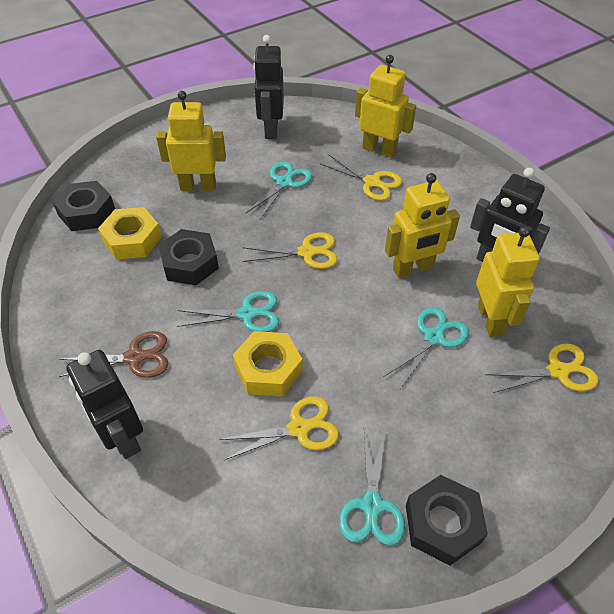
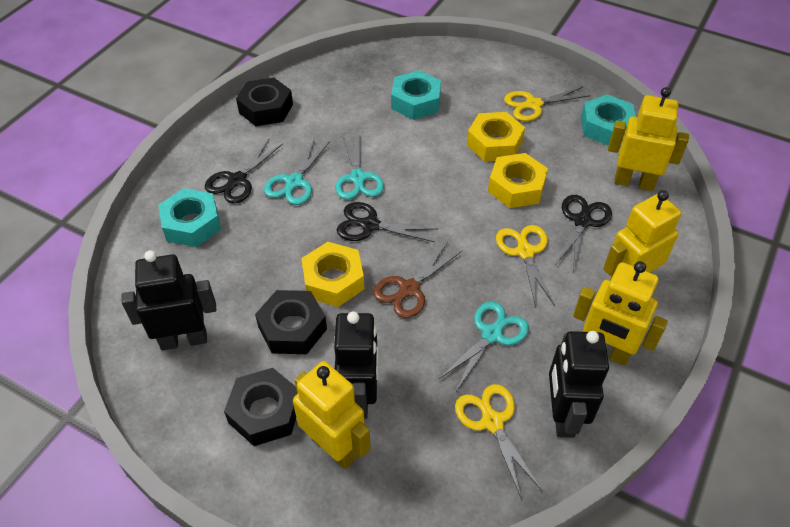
black scissors: 0 -> 3
turquoise nut: 0 -> 3
turquoise scissors: 4 -> 3
yellow nut: 2 -> 3
yellow scissors: 4 -> 3

